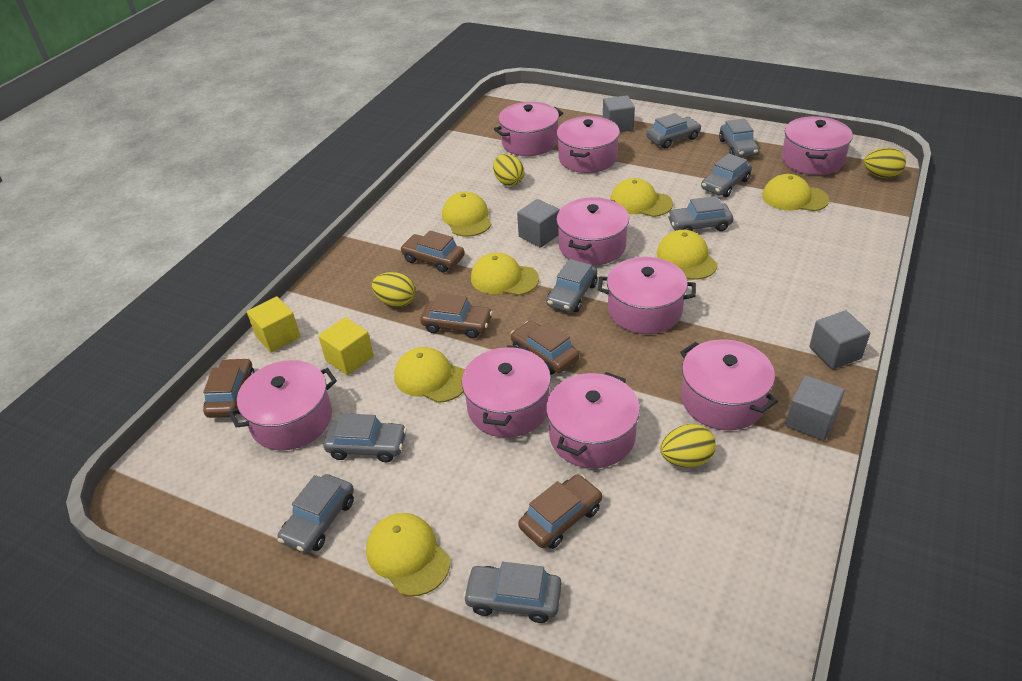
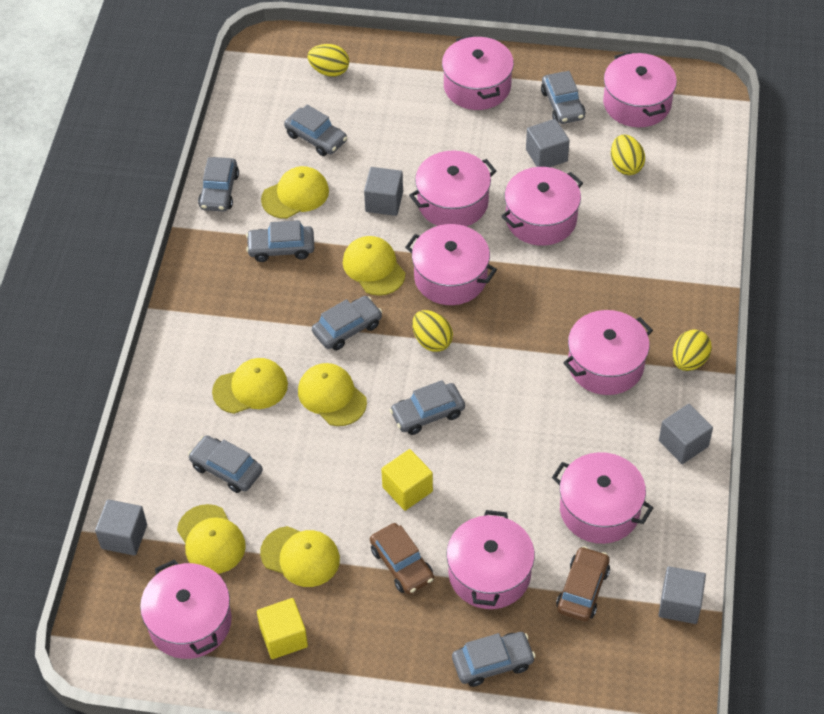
brown car: 5 -> 2
grey cube: 4 -> 5
yellow cap: 7 -> 6

